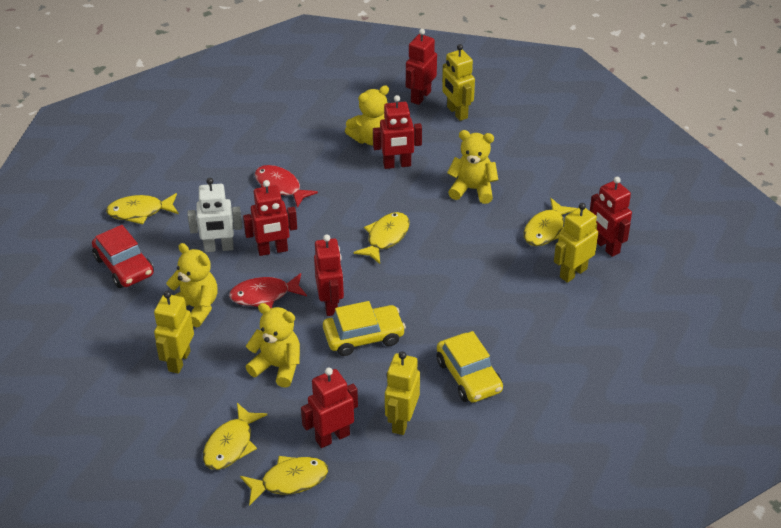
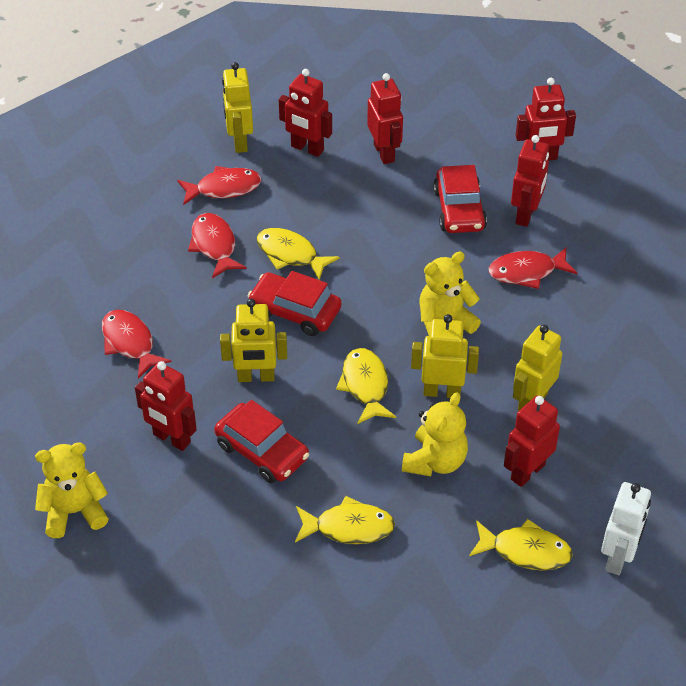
red car: 1 -> 3
red fish: 2 -> 4
yellow car: 2 -> 0
yellow fish: 5 -> 4
yellow teddy bear: 4 -> 3

